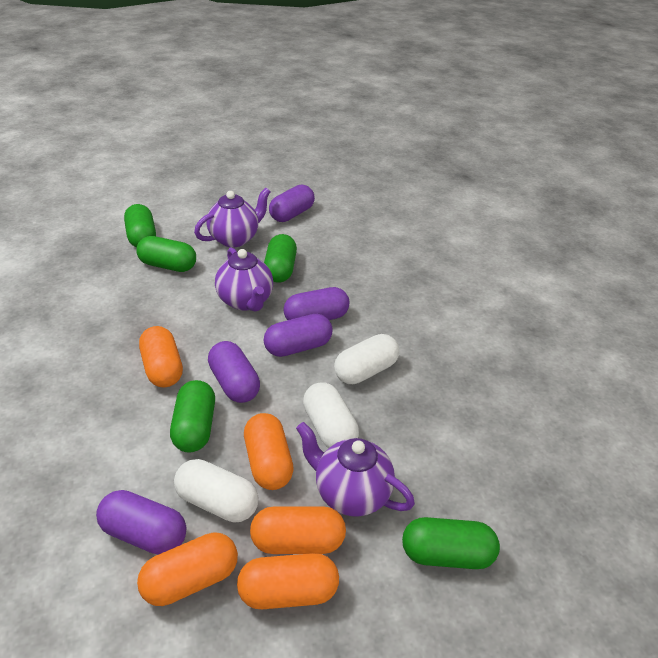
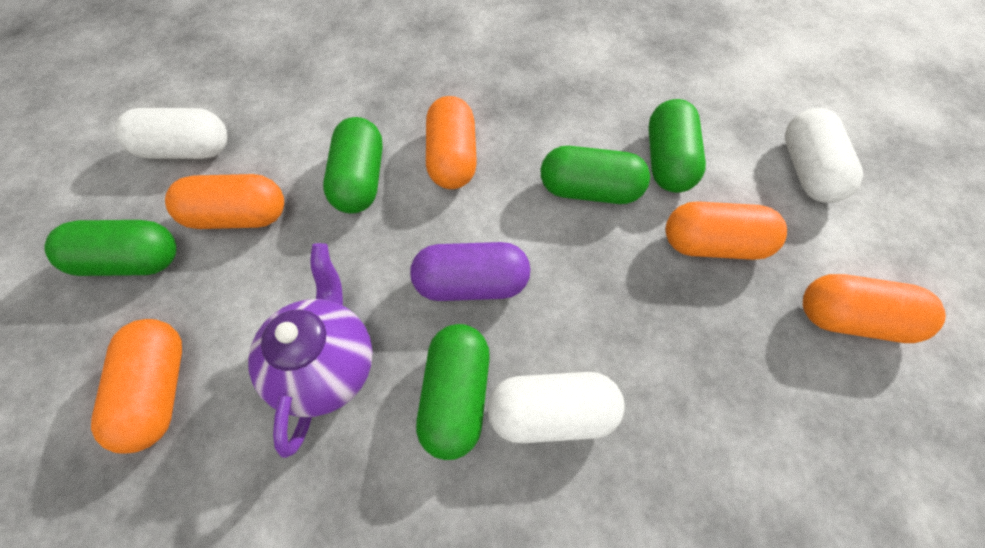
purple capsule: 5 -> 1
purple teapot: 3 -> 1

